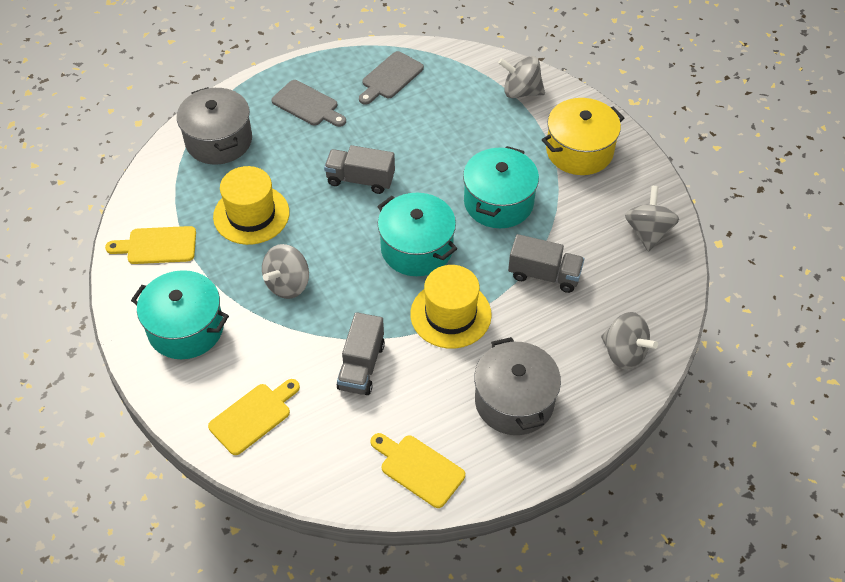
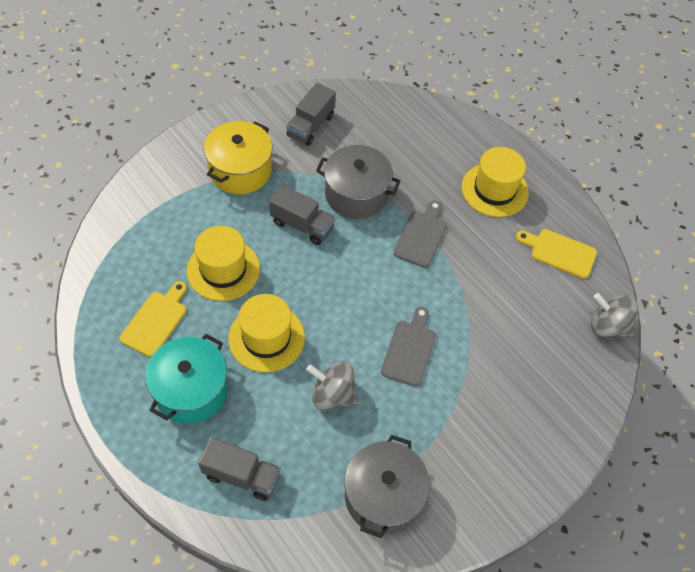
grey spinning top: 4 -> 2
turquoise pot: 3 -> 1
yellow cutting board: 3 -> 2
yellow hat: 2 -> 3

